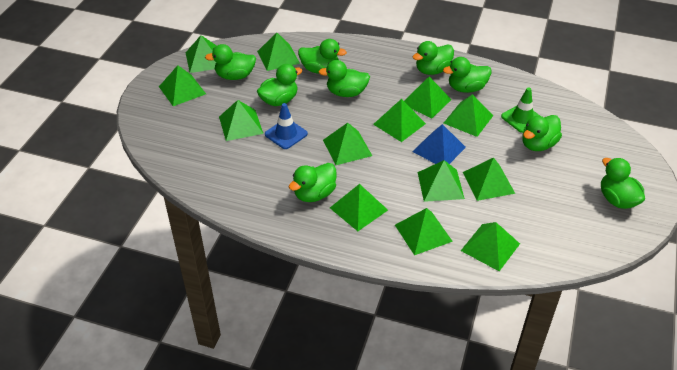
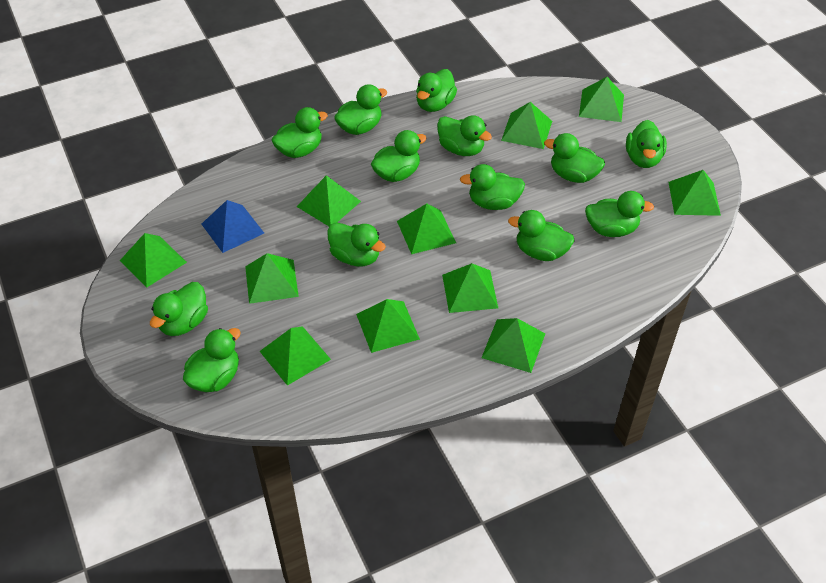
blue traffic cone: 1 -> 0
green duck: 9 -> 13
green pyramid: 13 -> 11
green traffic cone: 1 -> 0

